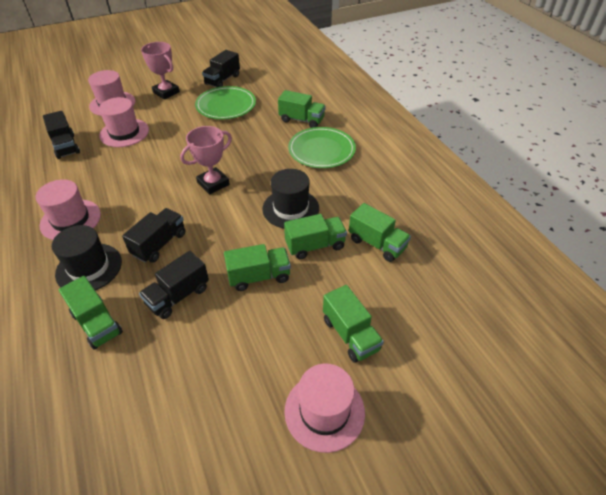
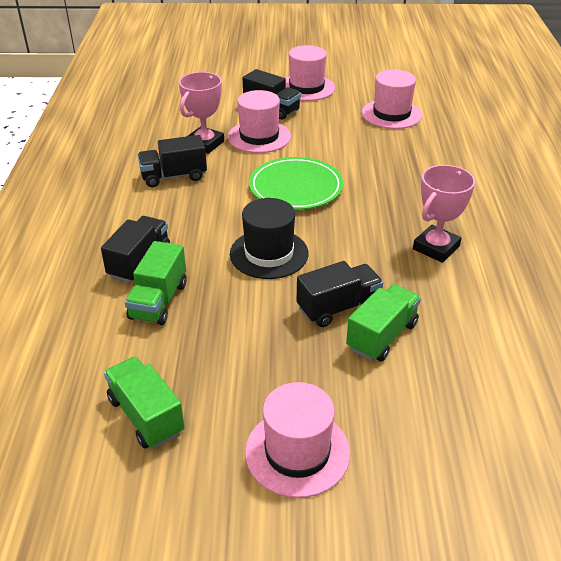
black hat: 2 -> 1
green plate: 2 -> 1
green truck: 6 -> 3

